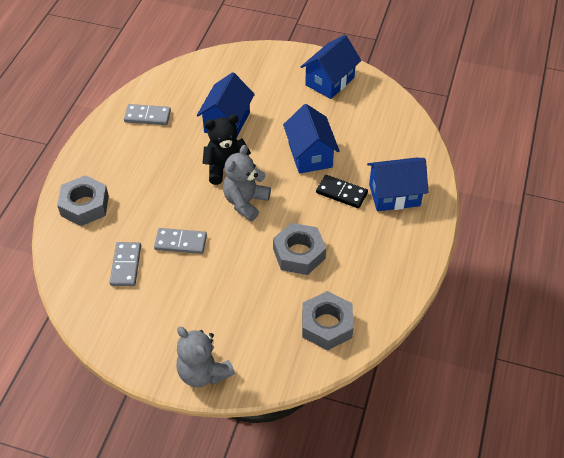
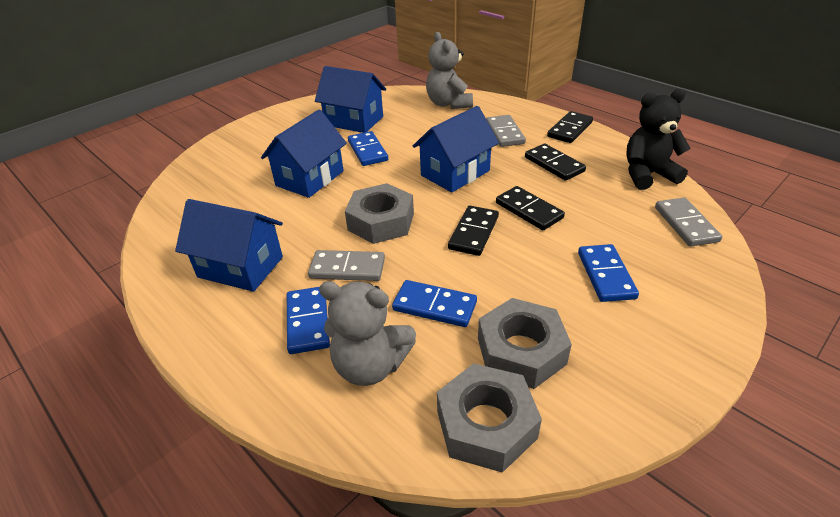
black domino: 1 -> 4
blue domino: 0 -> 4

